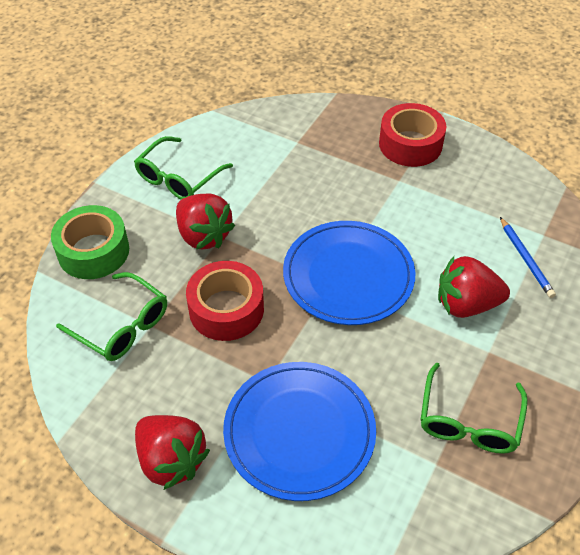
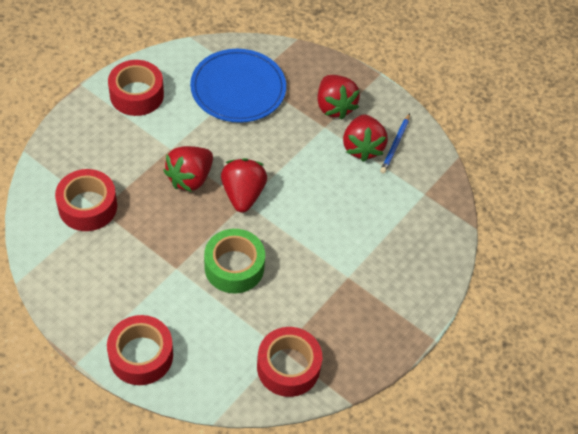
blue plate: 2 -> 1
green glasses: 3 -> 0
red strawberry: 3 -> 4
red tape: 2 -> 4

